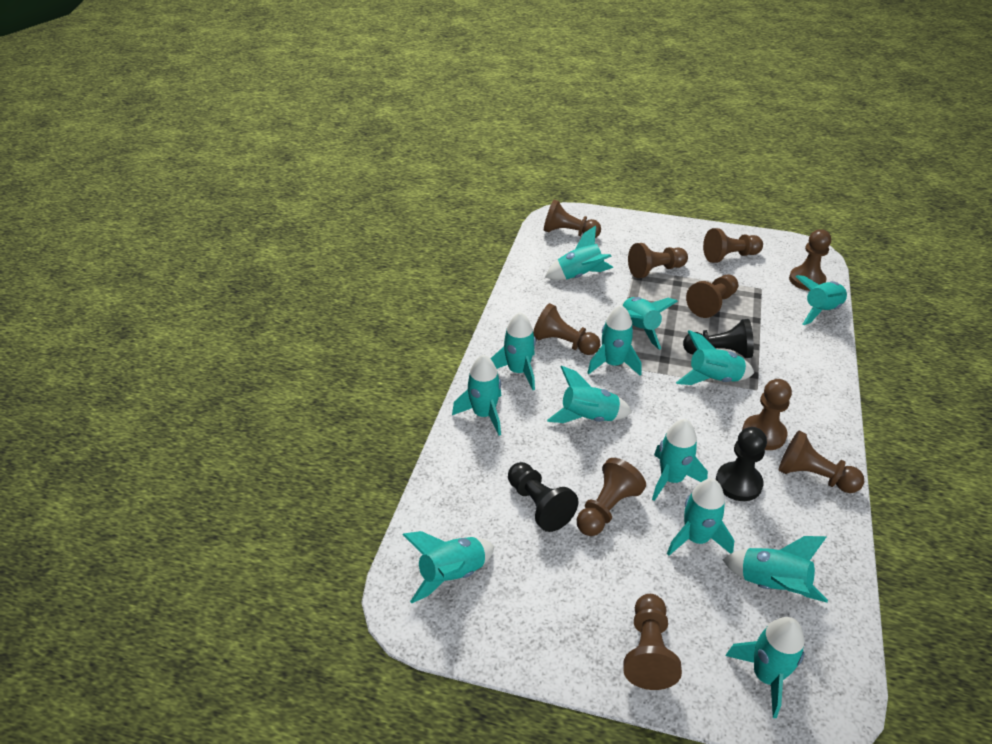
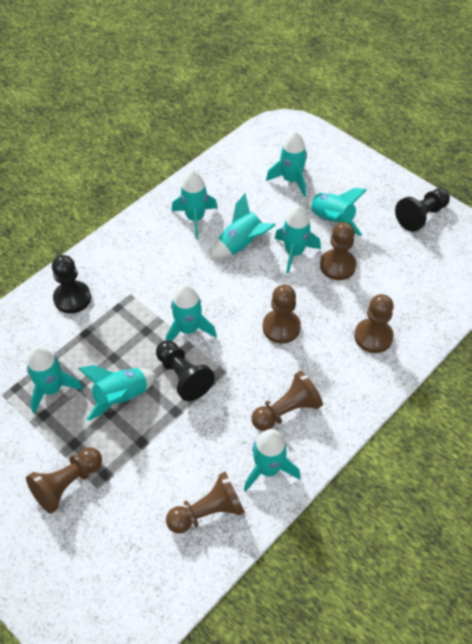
brown pawn: 10 -> 6
turquoise rocket: 13 -> 9

